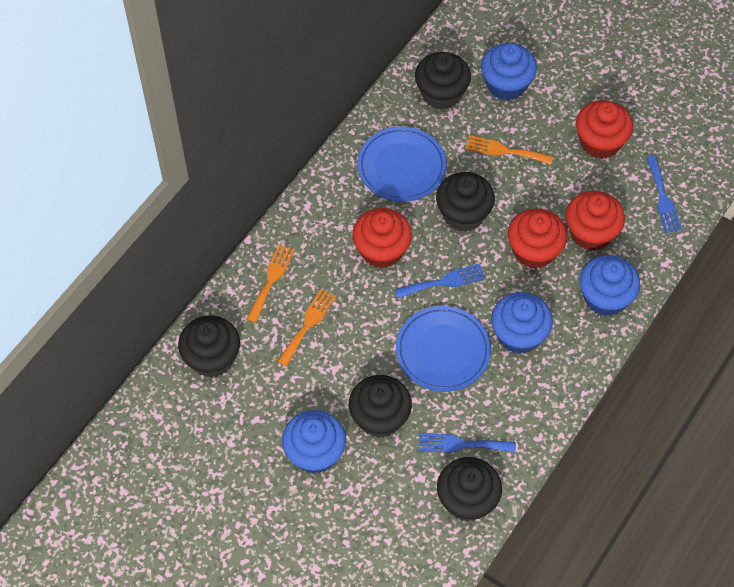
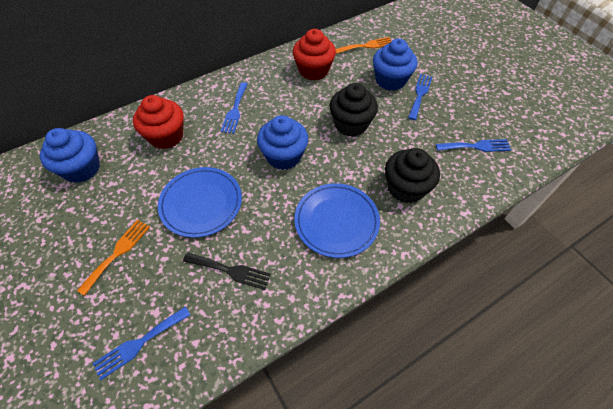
black cupcake: 5 -> 2
black fork: 0 -> 1
blue cupcake: 4 -> 3
blue fork: 3 -> 4
orange fork: 3 -> 2
red cupcake: 4 -> 2

